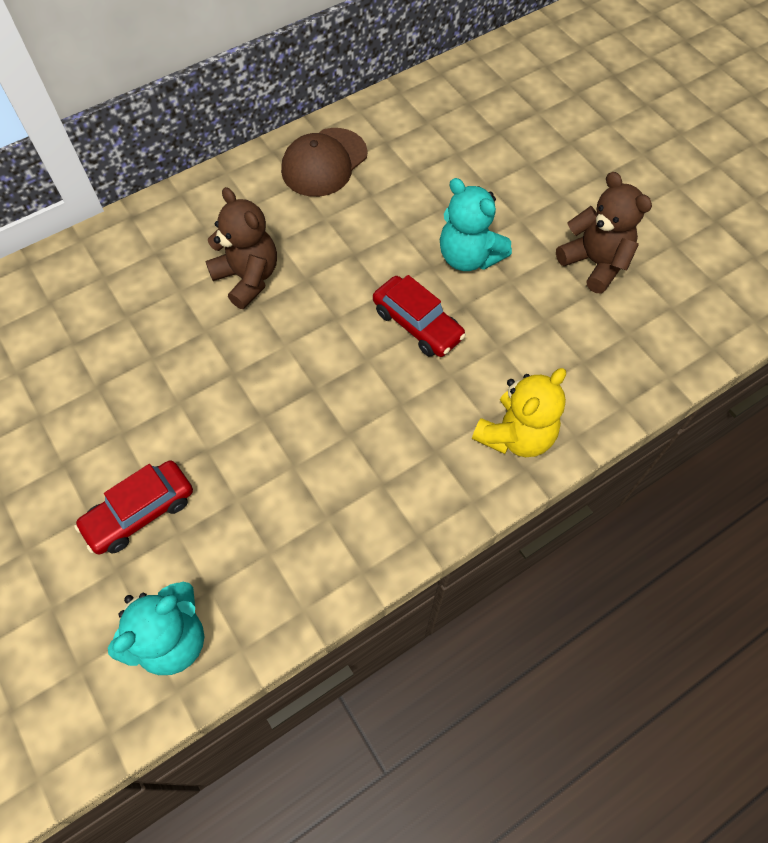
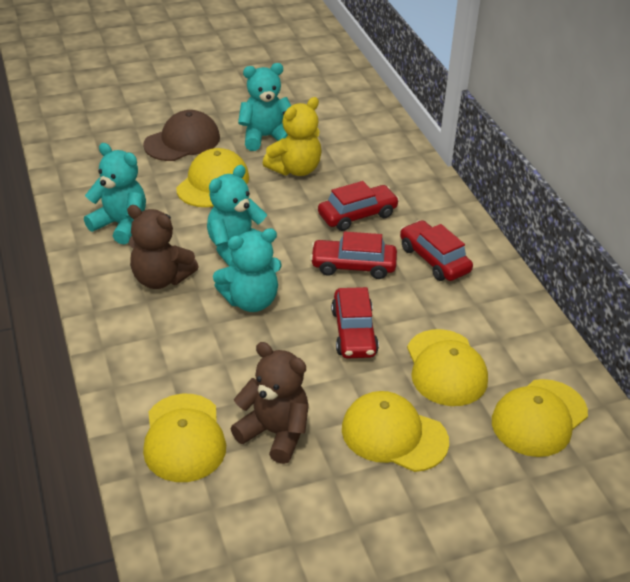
red car: 2 -> 4
turquoise teddy bear: 2 -> 4
yellow cap: 0 -> 5

